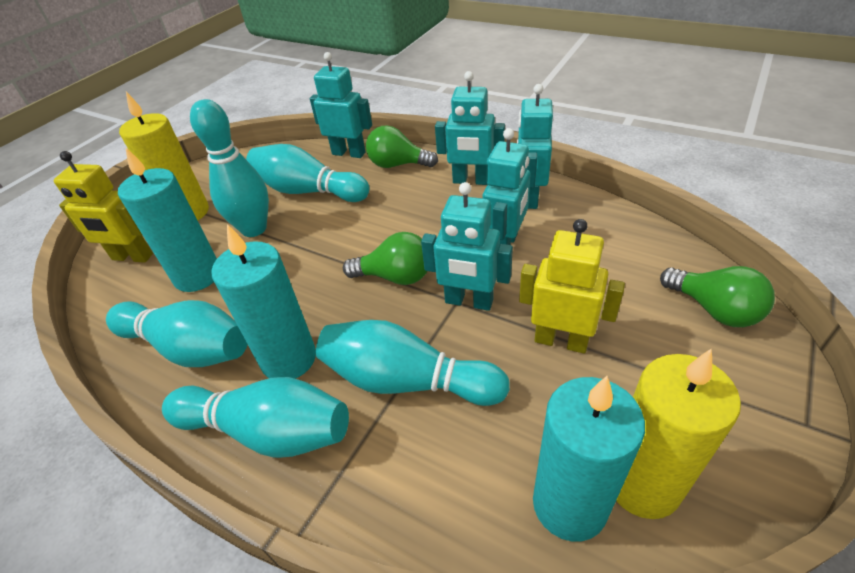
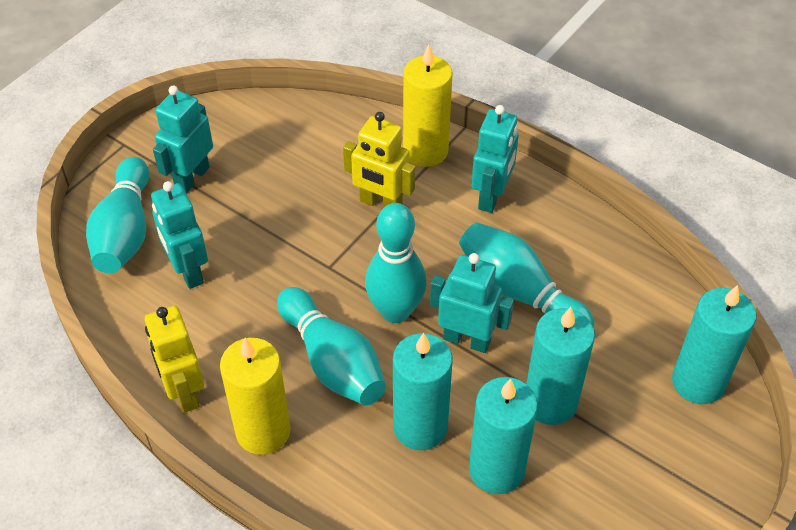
green light bulb: 3 -> 0
turquoise bowling pin: 5 -> 4
turquoise candle: 3 -> 4
turquoise robot: 5 -> 4

